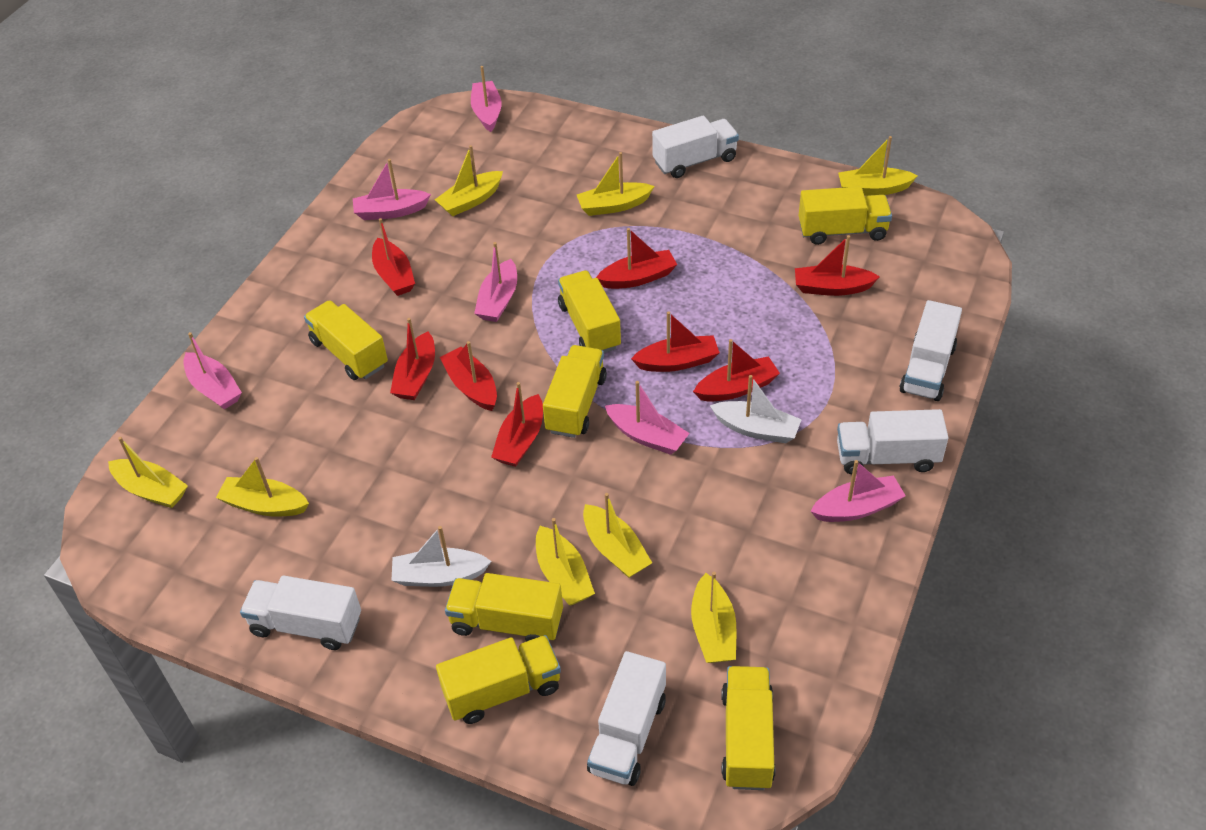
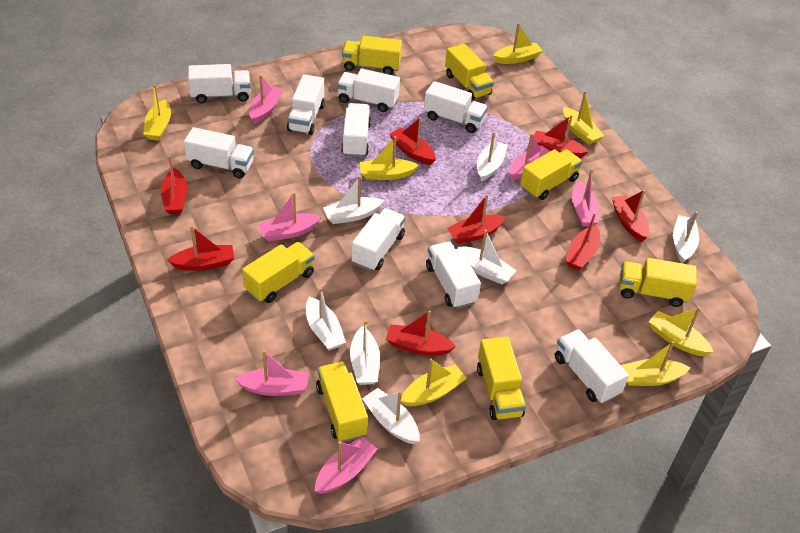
white boat: 2 -> 7
white truck: 5 -> 9
yellow boat: 8 -> 7

